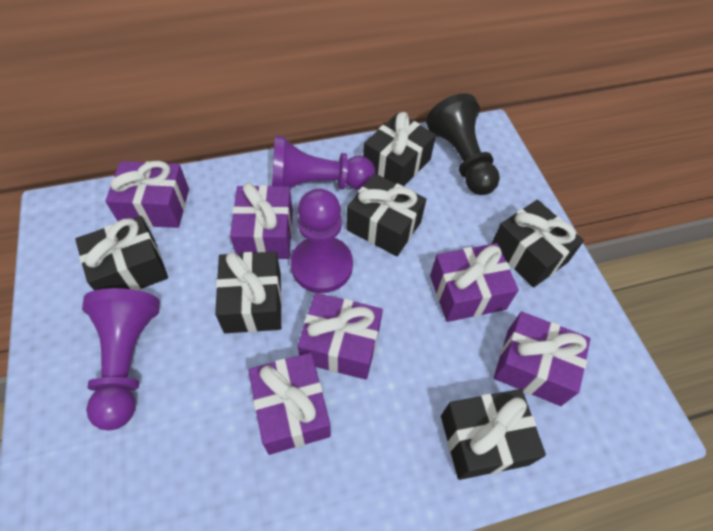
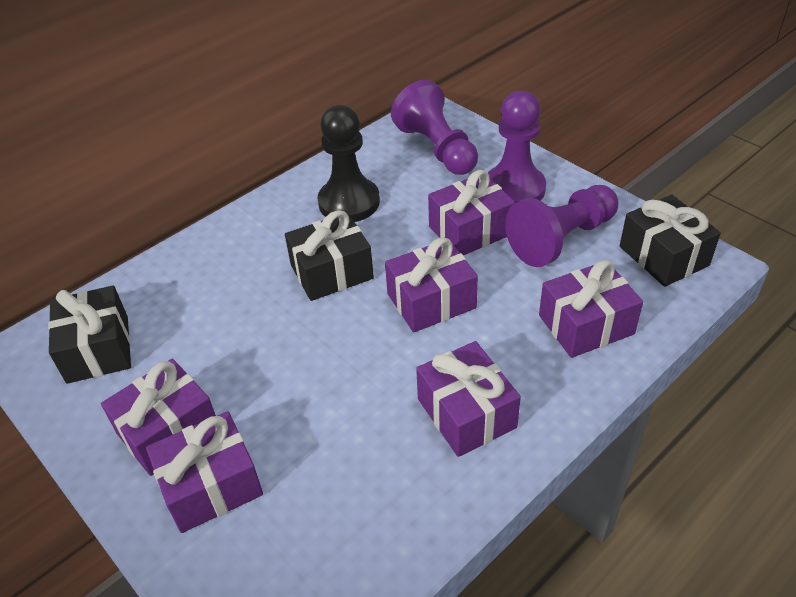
black gift: 6 -> 3

